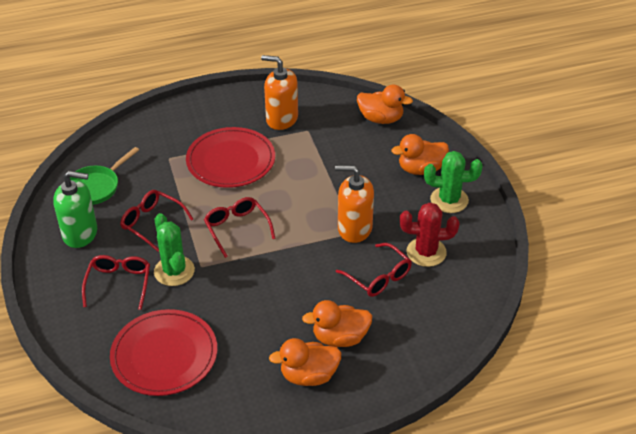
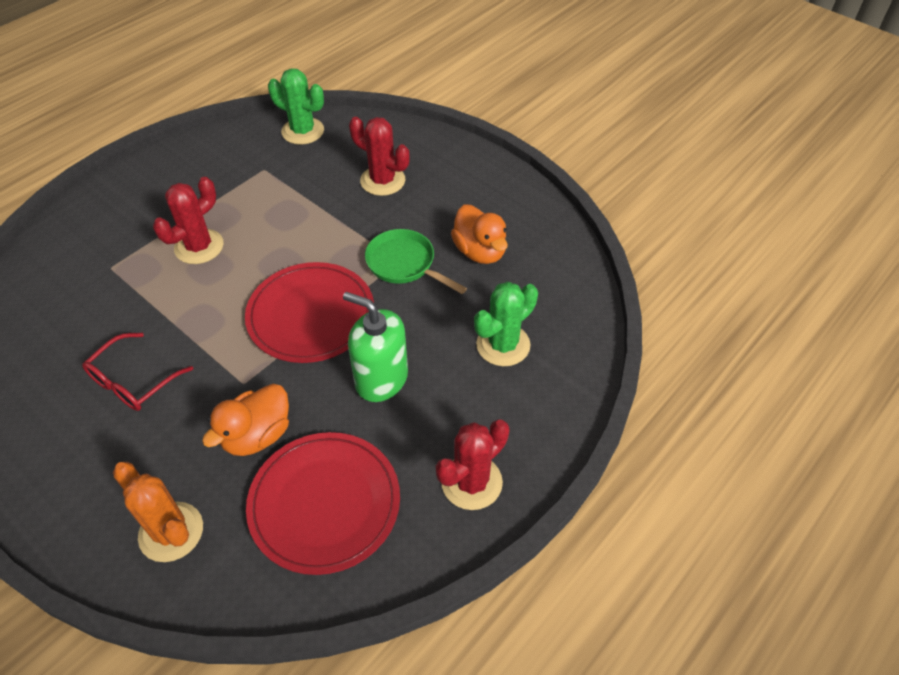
orange cactus: 0 -> 1
orange duck: 4 -> 2
orange soap dispenser: 2 -> 0
red cactus: 1 -> 3
red glasses: 4 -> 1

